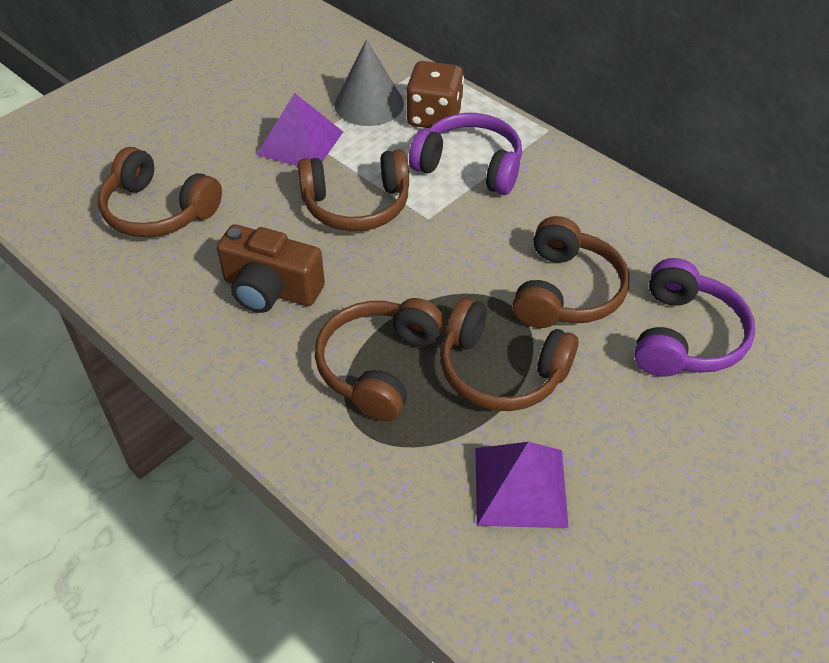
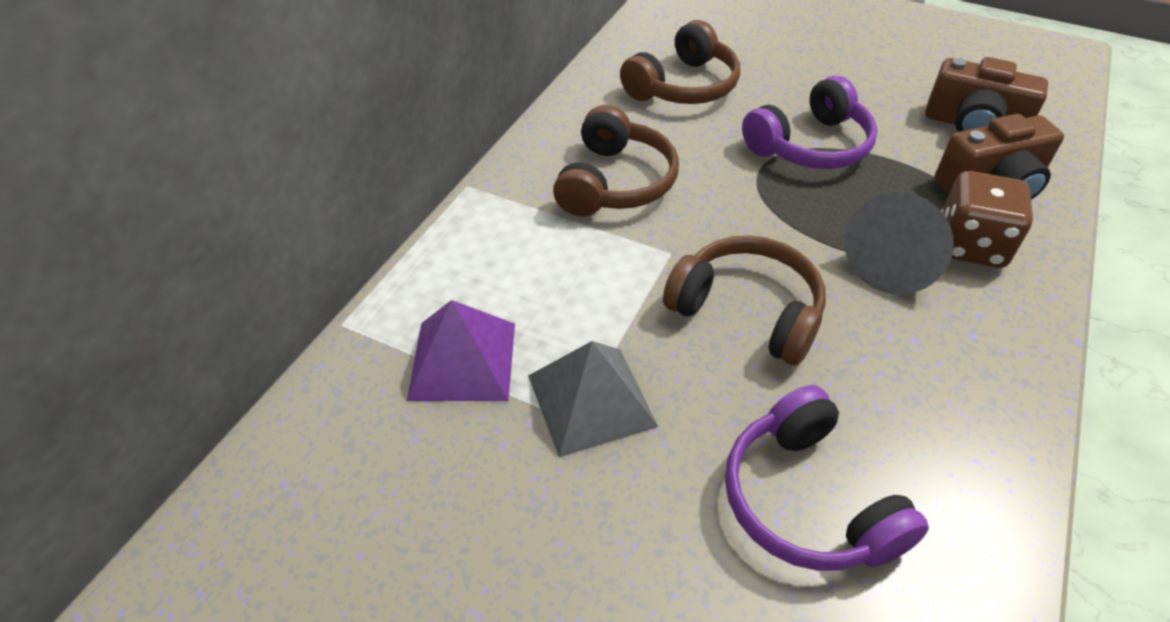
brown camera: 1 -> 2
brown headphones: 5 -> 3
grey pyramid: 0 -> 1
purple pyramid: 2 -> 1

